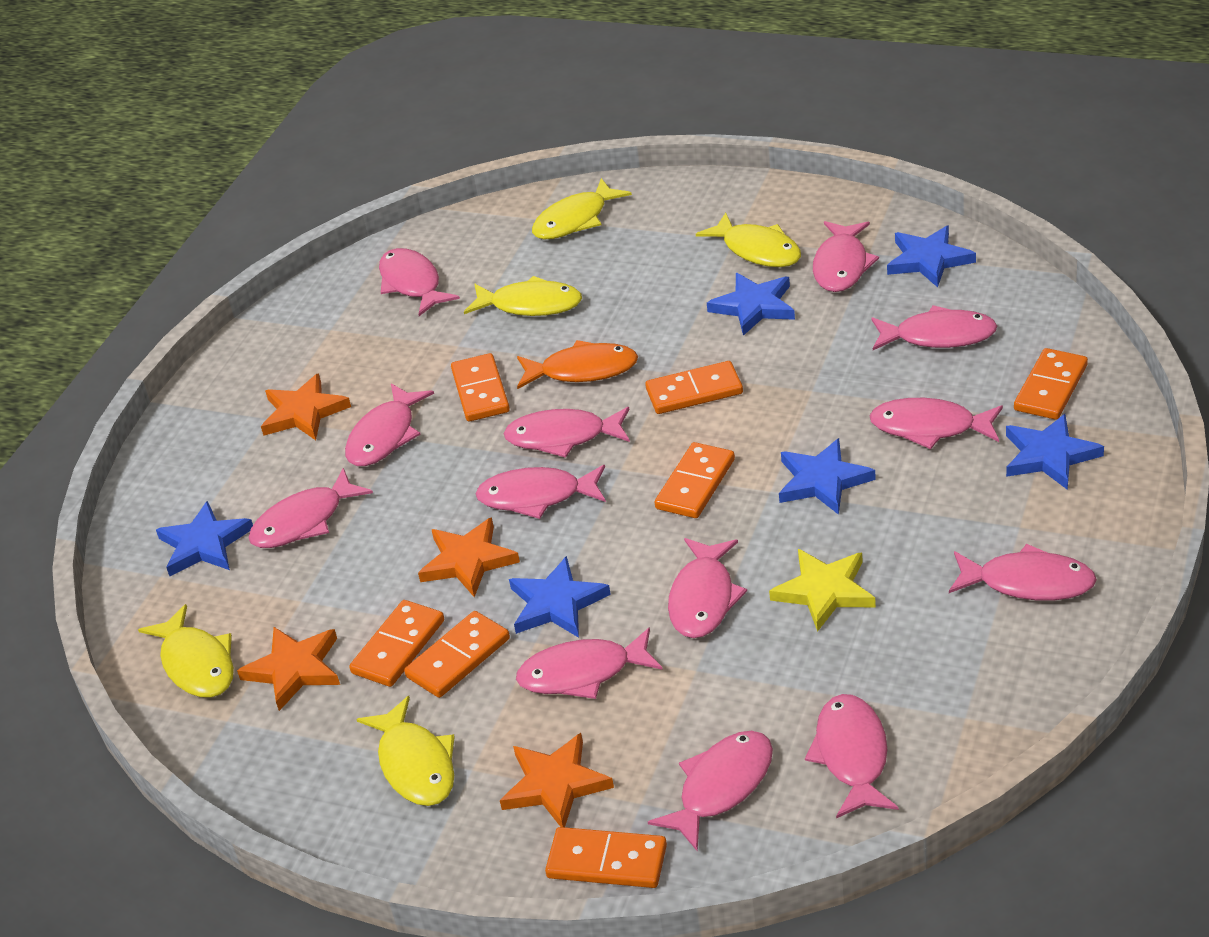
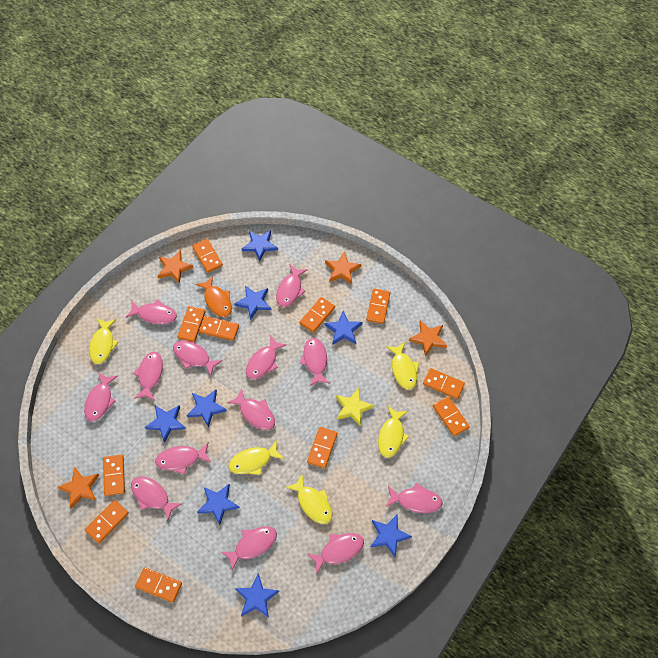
blue star: 6 -> 8
orange domino: 7 -> 11

